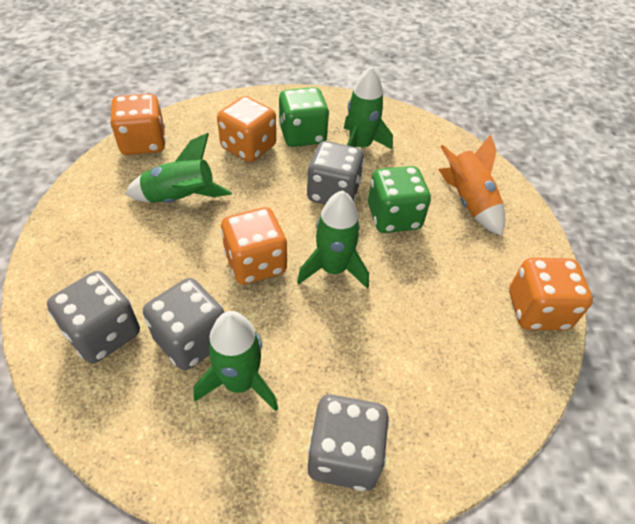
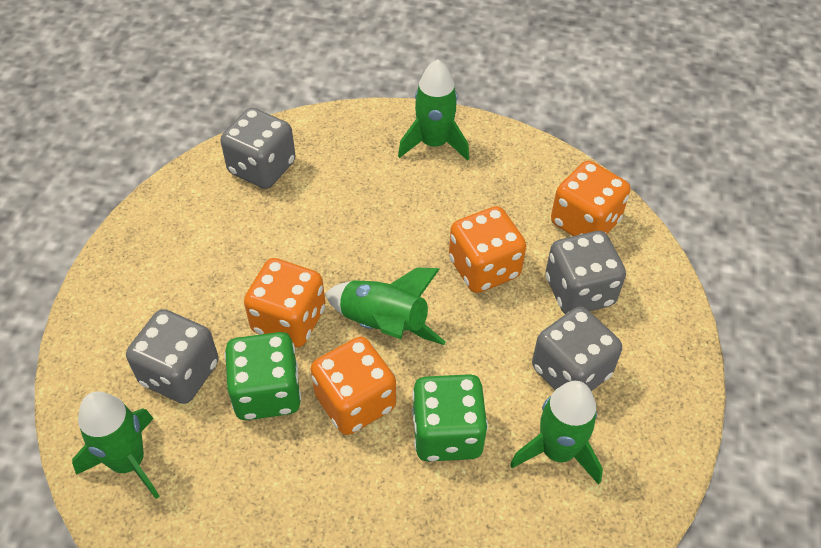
orange rocket: 1 -> 0

